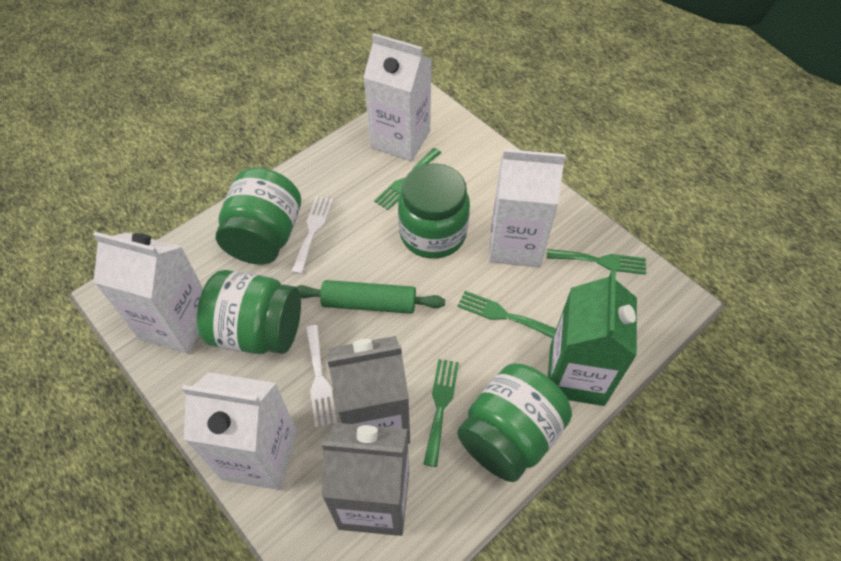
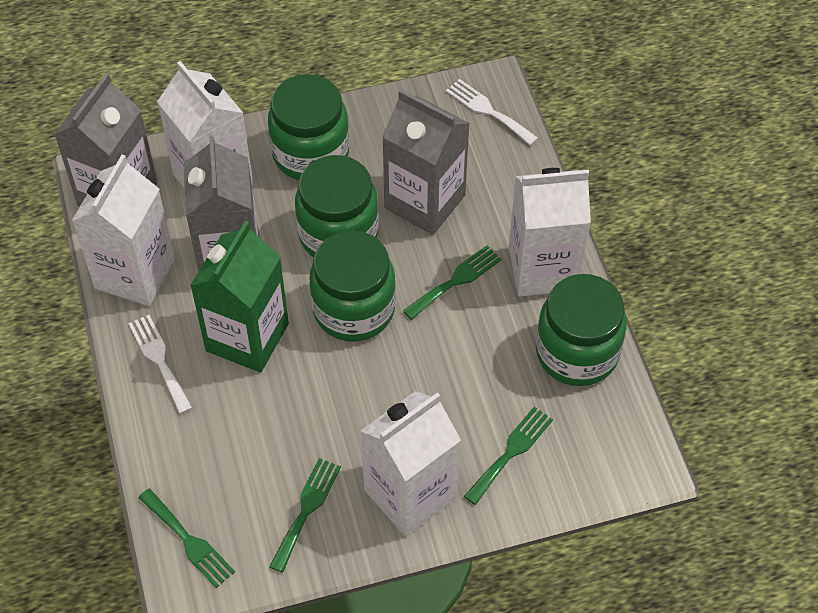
green rolling pin: 1 -> 0
grey carton: 2 -> 3

